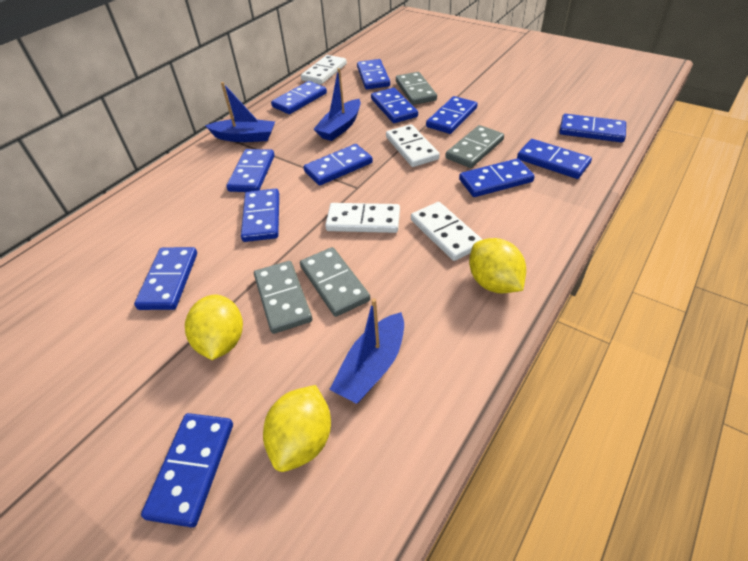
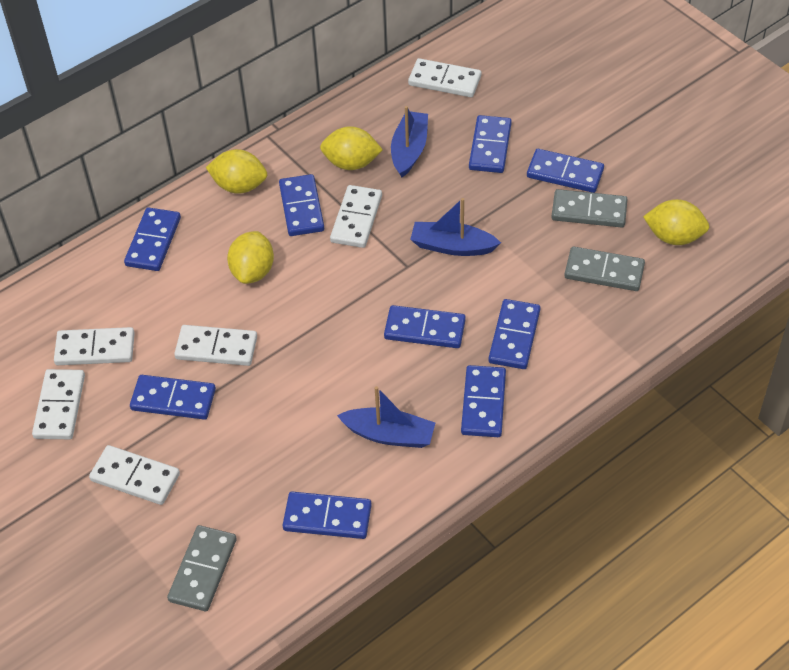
blue domino: 12 -> 9
grey domino: 4 -> 3
white domino: 4 -> 6
yellow lemon: 3 -> 4

